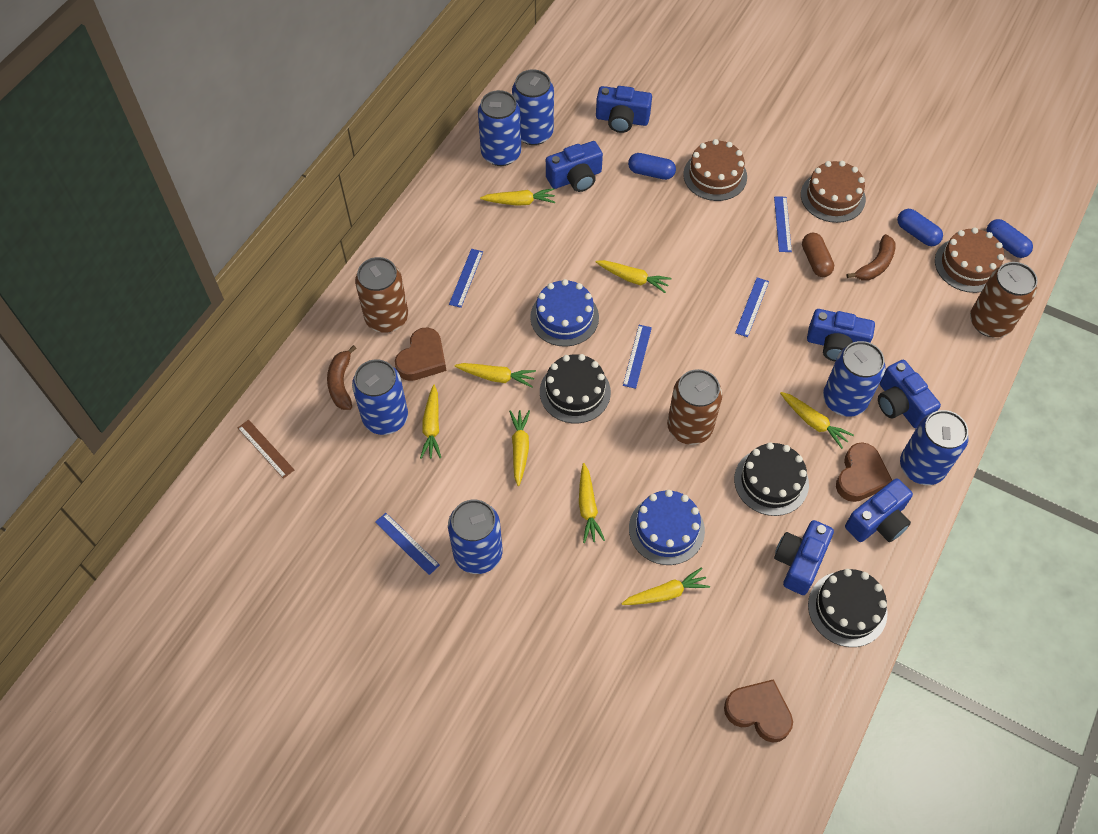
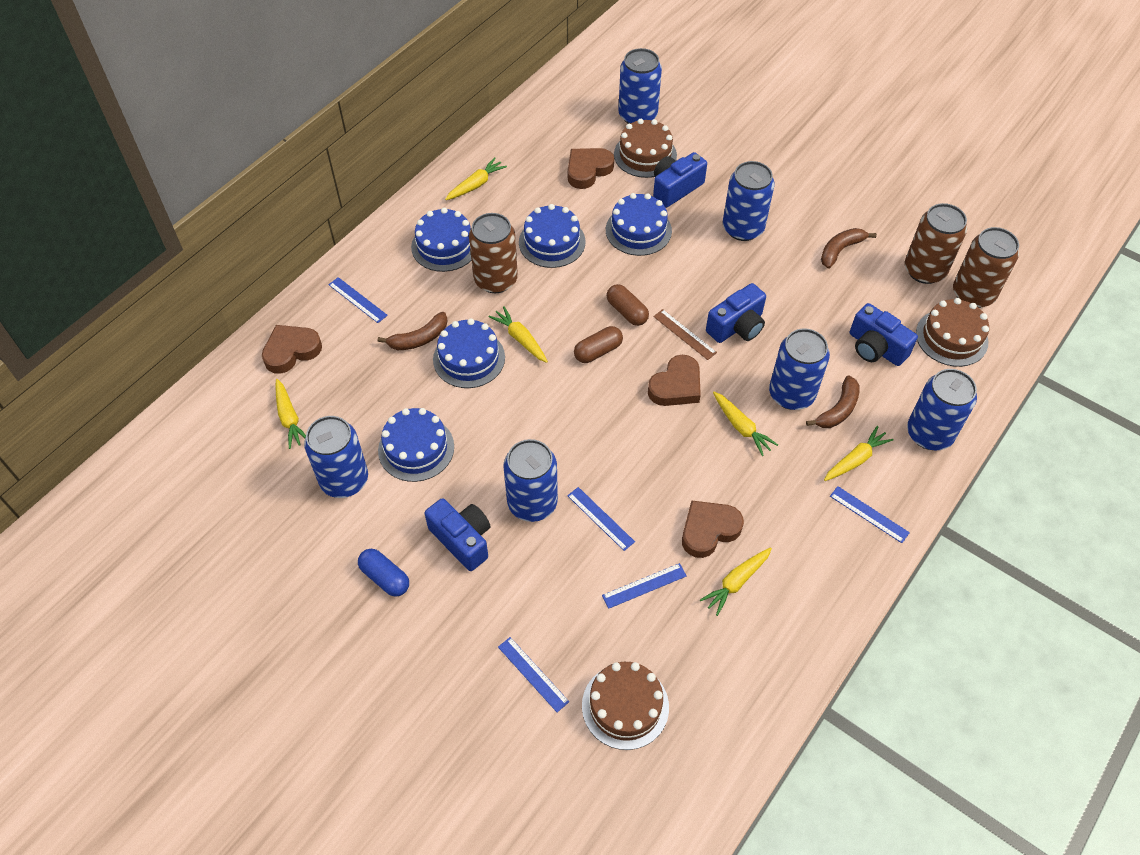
black cake: 3 -> 0
blue cake: 2 -> 5
blue camera: 6 -> 4
blue capsule: 3 -> 1
brown banana: 2 -> 3
brown capsule: 1 -> 2
brown heart: 3 -> 4
yellow carrot: 8 -> 6

